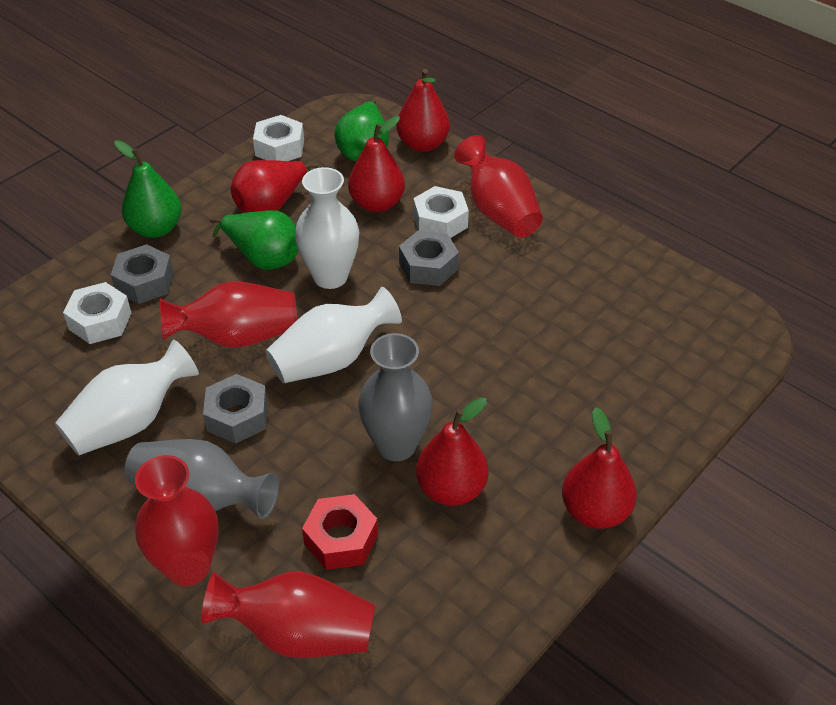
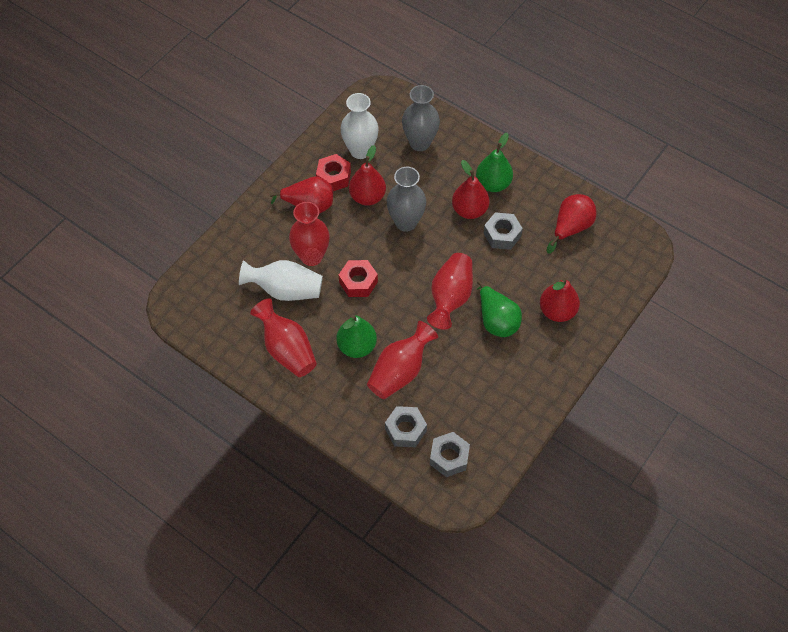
red nut: 1 -> 2
white nut: 3 -> 0
white vase: 3 -> 2

